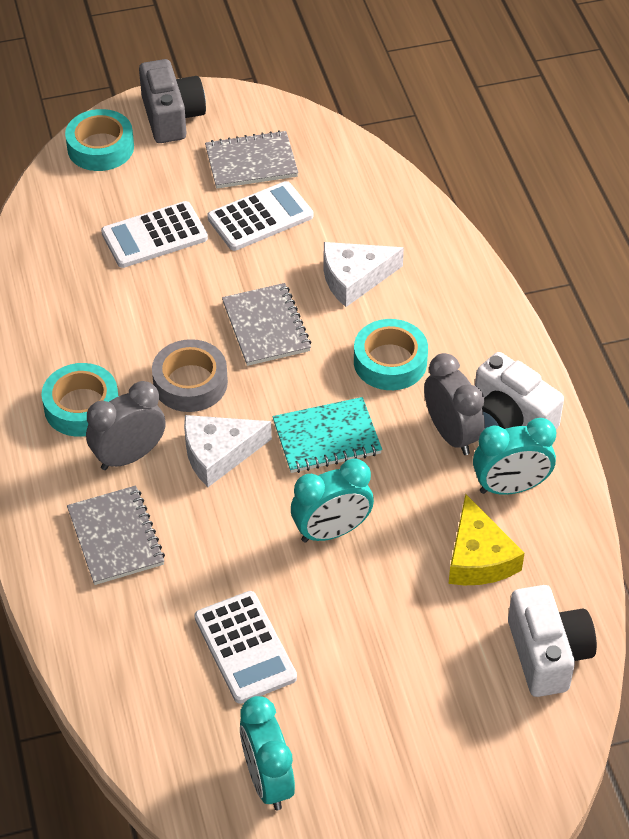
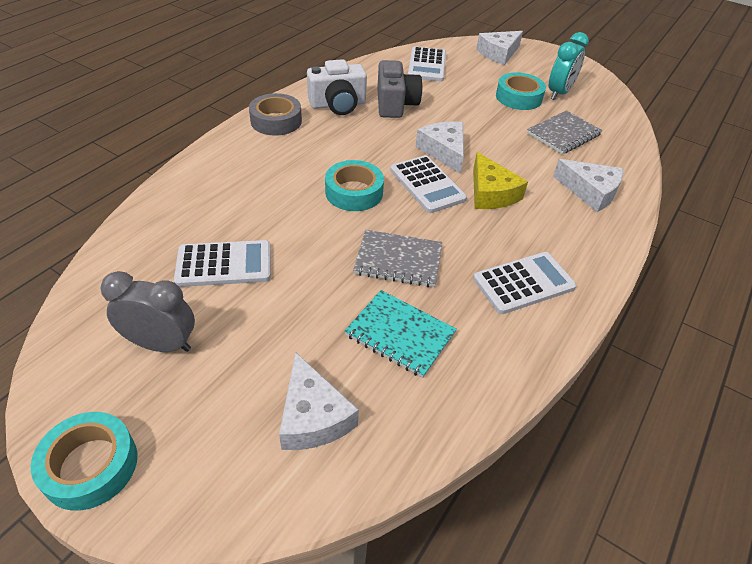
grey clock: 2 -> 1
grey notebook: 3 -> 2
turquoise clock: 3 -> 1
white calculator: 3 -> 4
white camera: 2 -> 1
white cheese: 2 -> 4

